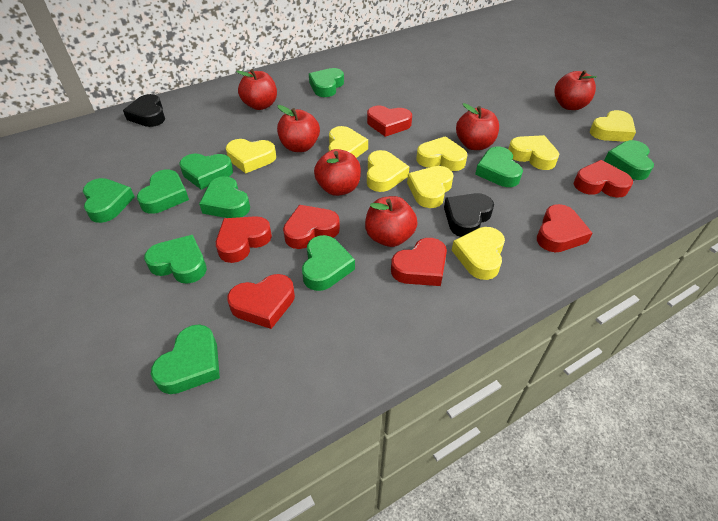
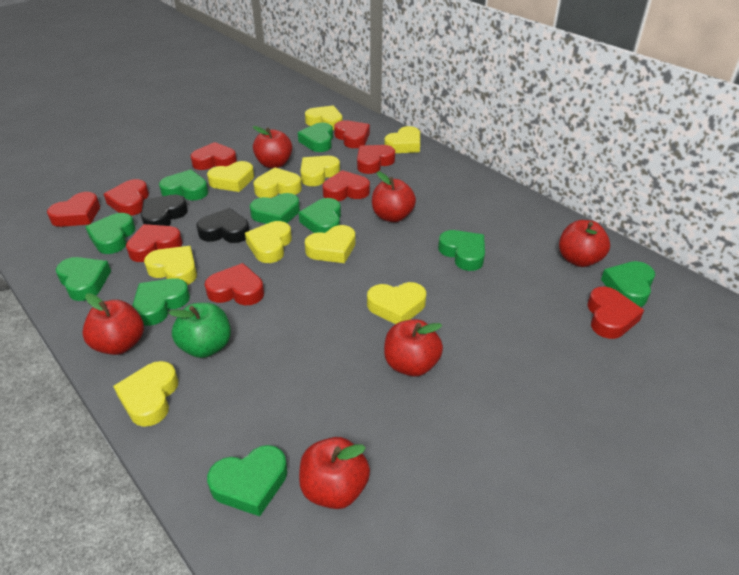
green apple: 0 -> 1
red heart: 7 -> 9
yellow heart: 8 -> 10

